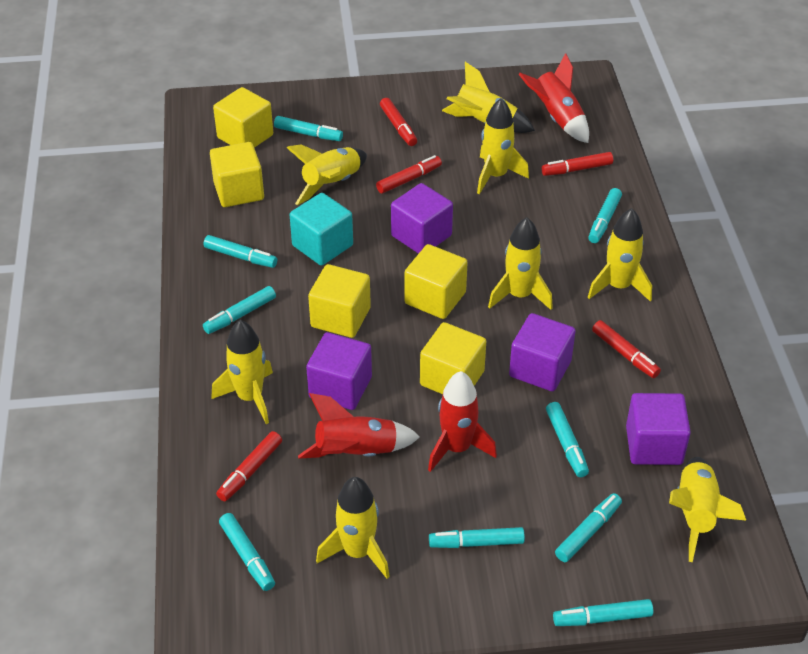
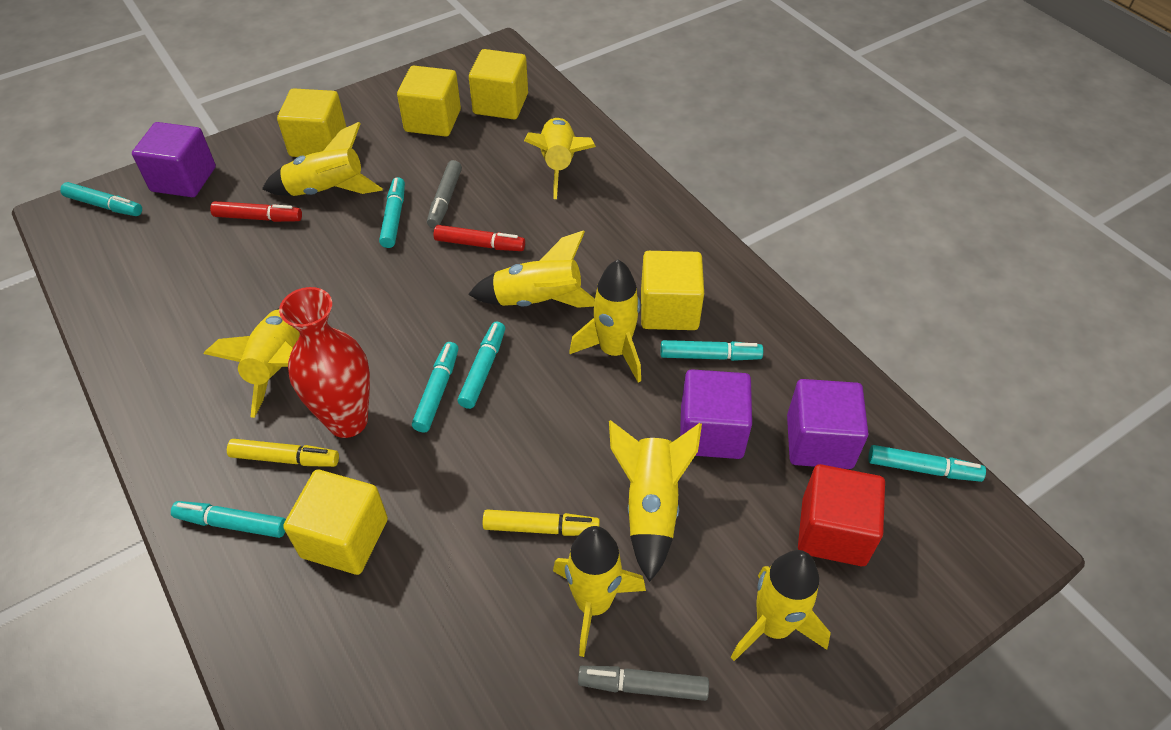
grey marker: 0 -> 2
purple cube: 4 -> 3
red cube: 0 -> 1
red marker: 5 -> 2
red rocket: 3 -> 0
red vase: 0 -> 1
turquoise cube: 1 -> 0
turquoise marker: 9 -> 7
yellow marker: 0 -> 2

